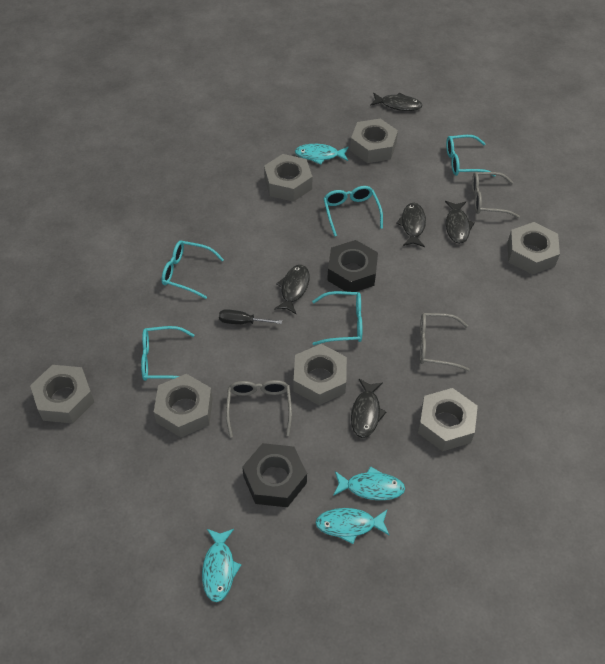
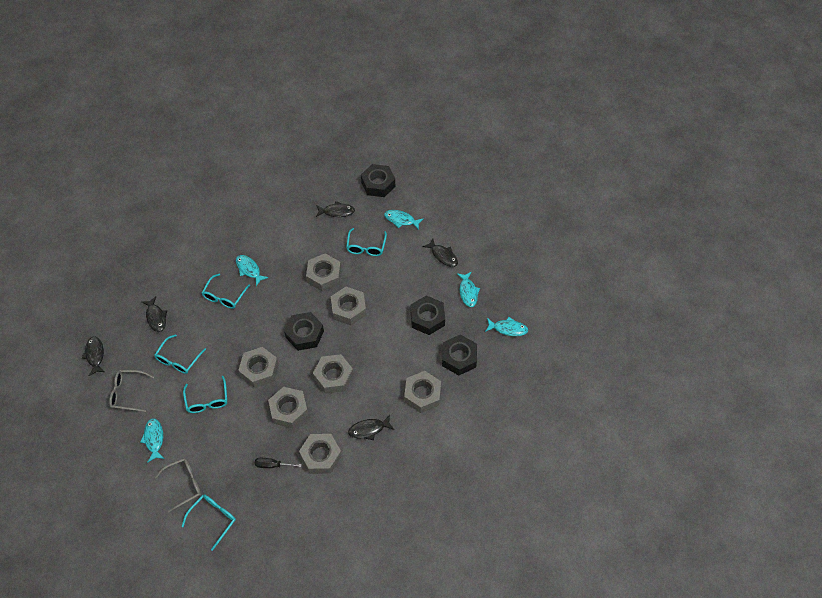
black nut: 2 -> 4
grey glasses: 3 -> 2
turquoise fish: 4 -> 5

